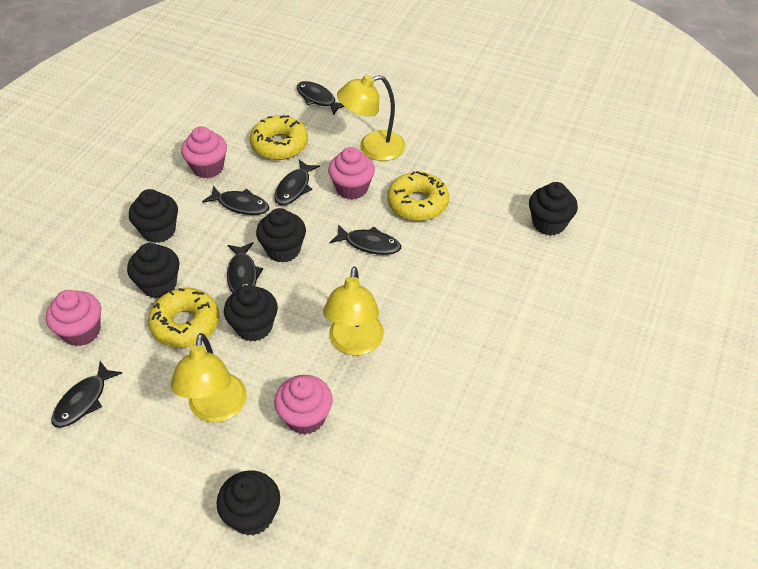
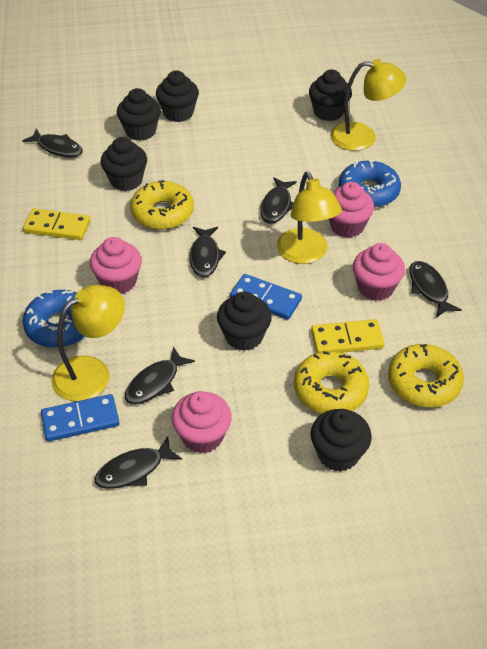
blue domino: 0 -> 2
blue donut: 0 -> 2
yellow domino: 0 -> 2

